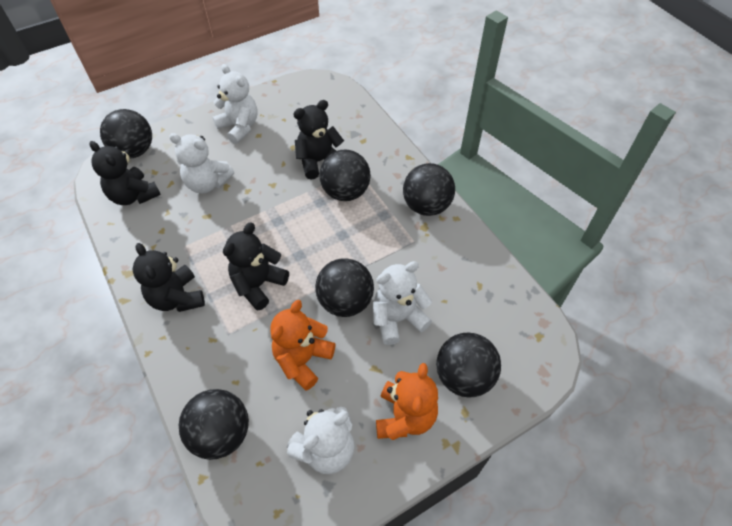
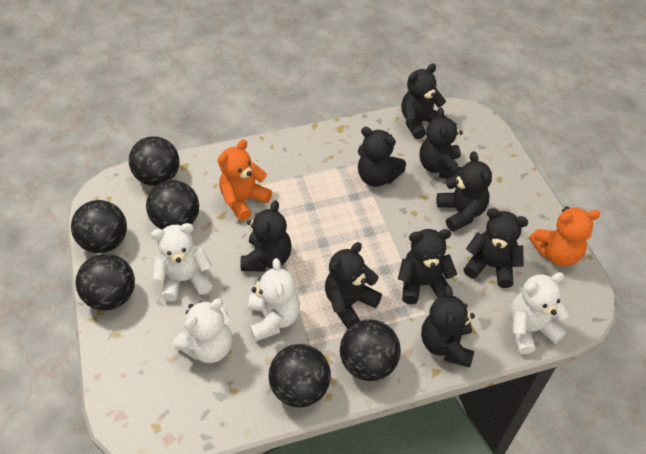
black teddy bear: 4 -> 9

